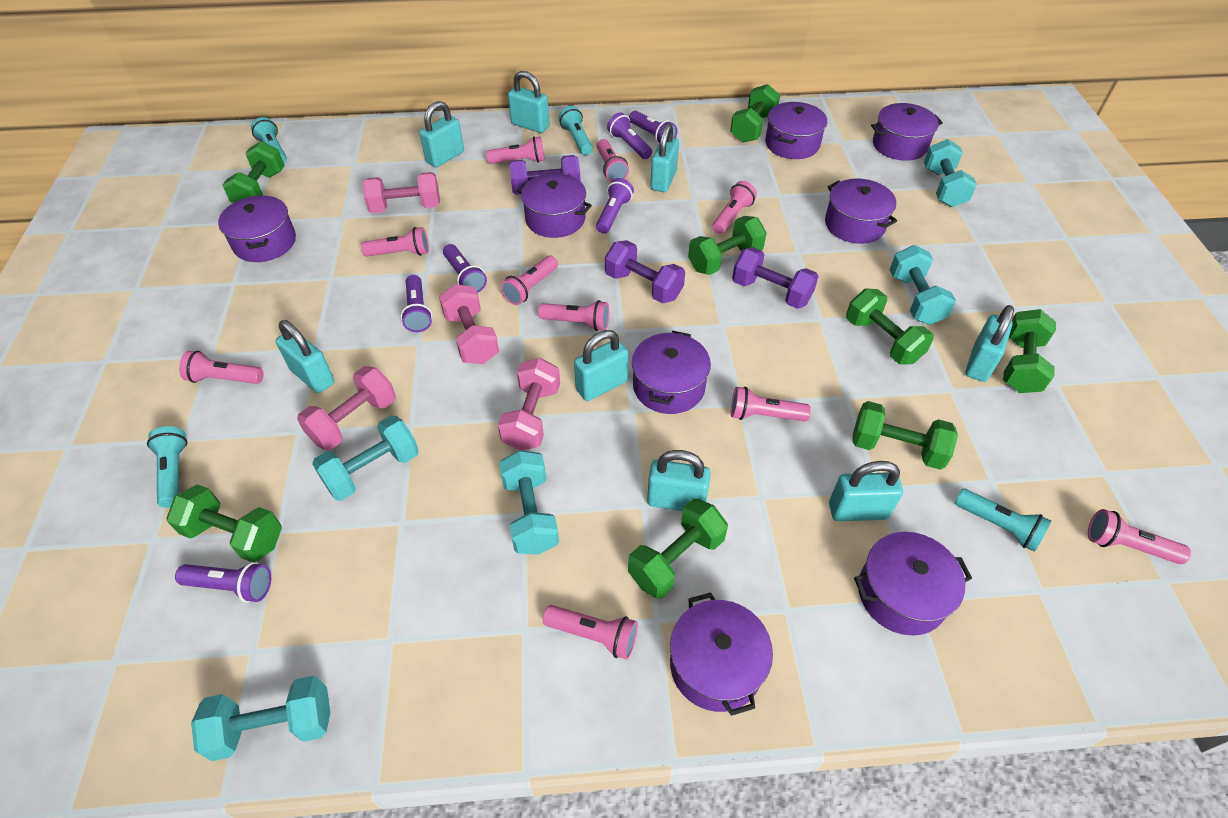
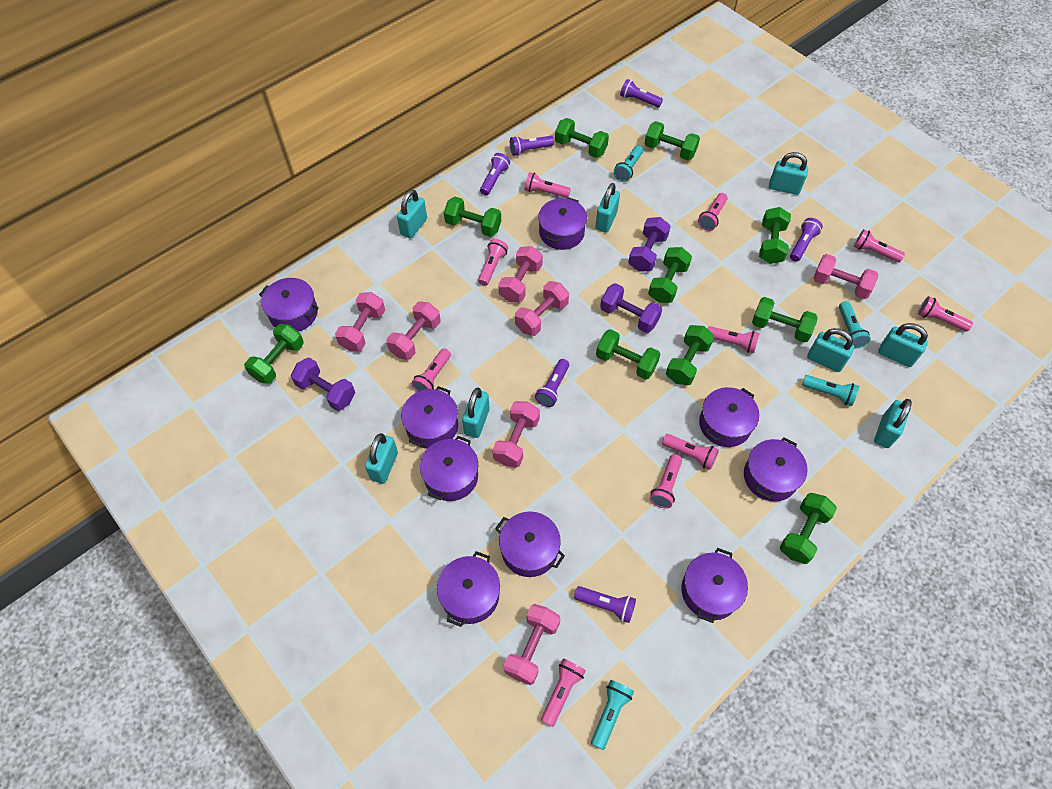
green dumbbell: 8 -> 10
pink dumbbell: 4 -> 7
purple pot: 8 -> 9
turquoise dumbbell: 5 -> 0

